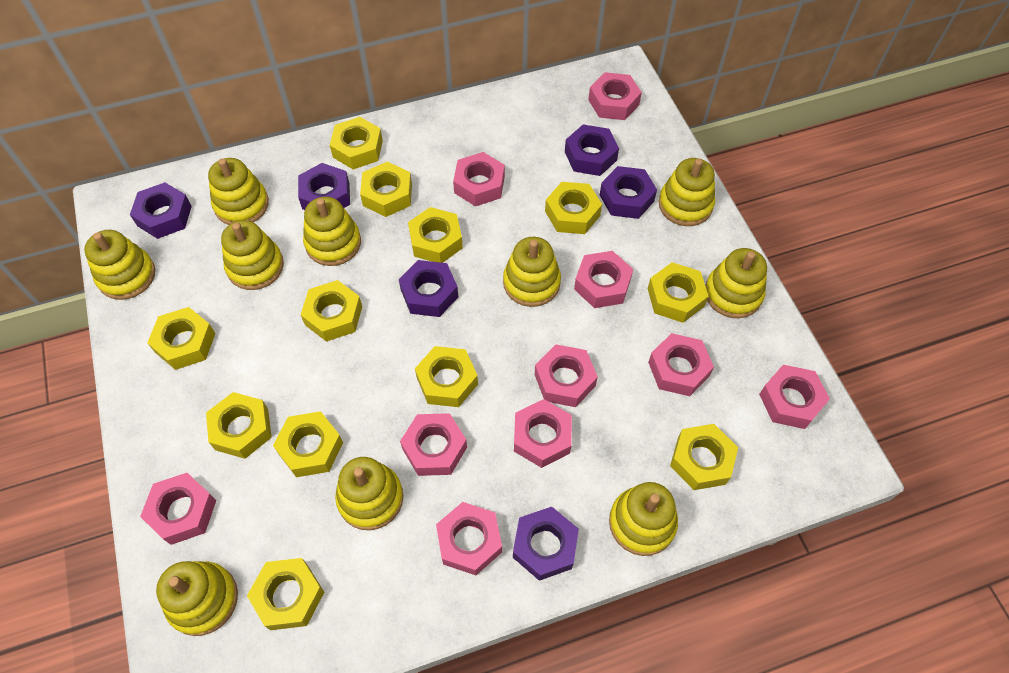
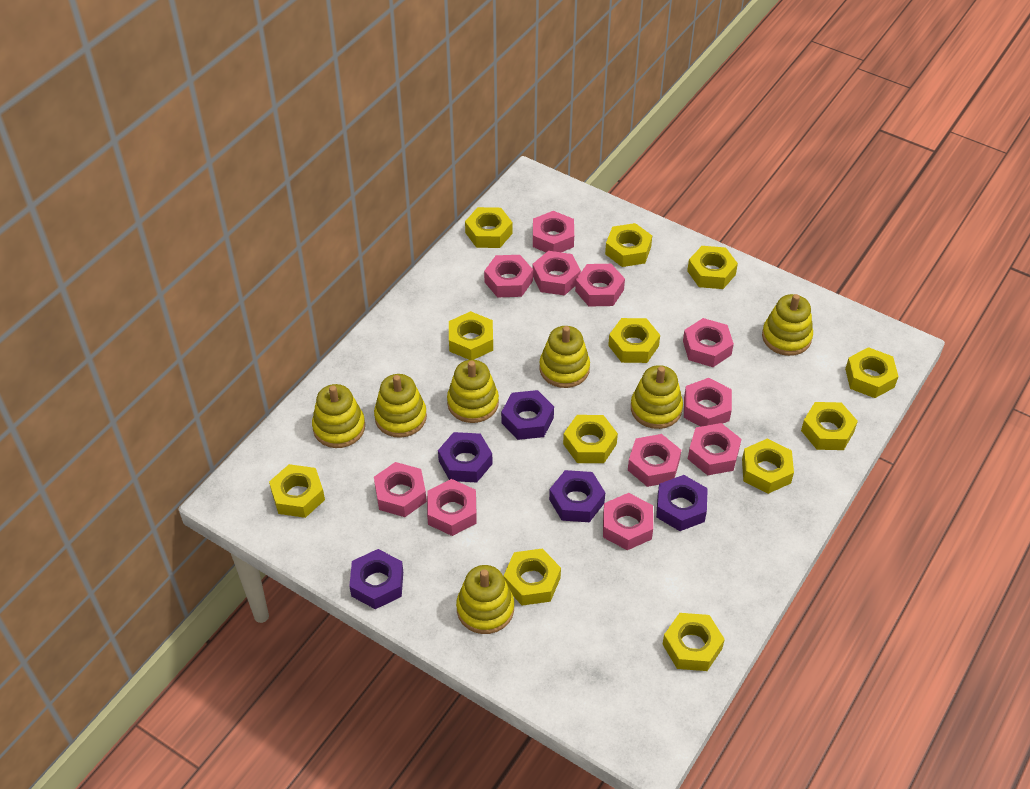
pink nut: 10 -> 11
purple nut: 6 -> 5
yellow stacking toy: 10 -> 7

